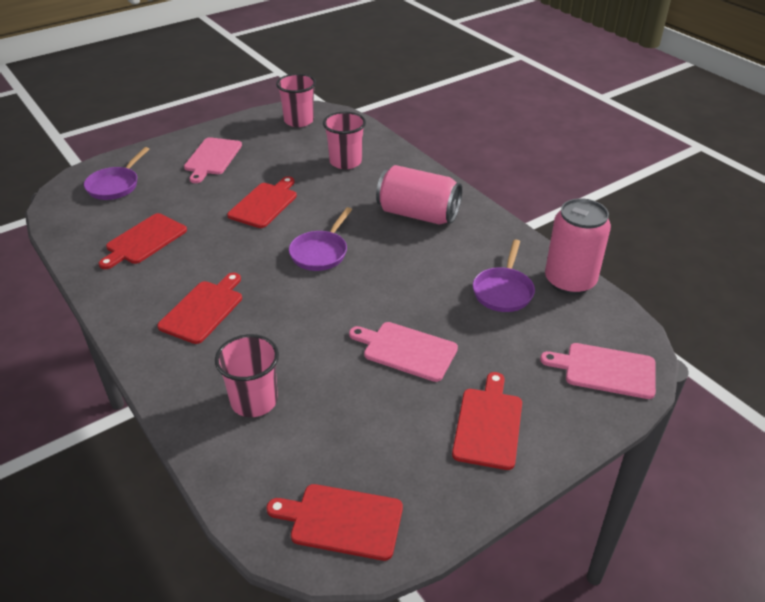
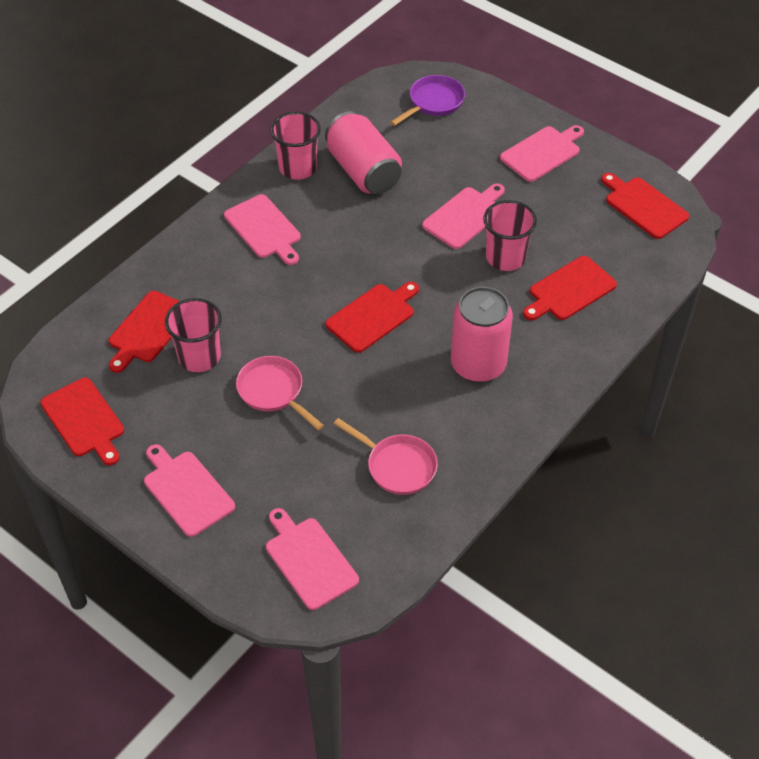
pink cutting board: 3 -> 5
pink pan: 0 -> 2
purple pan: 3 -> 1

